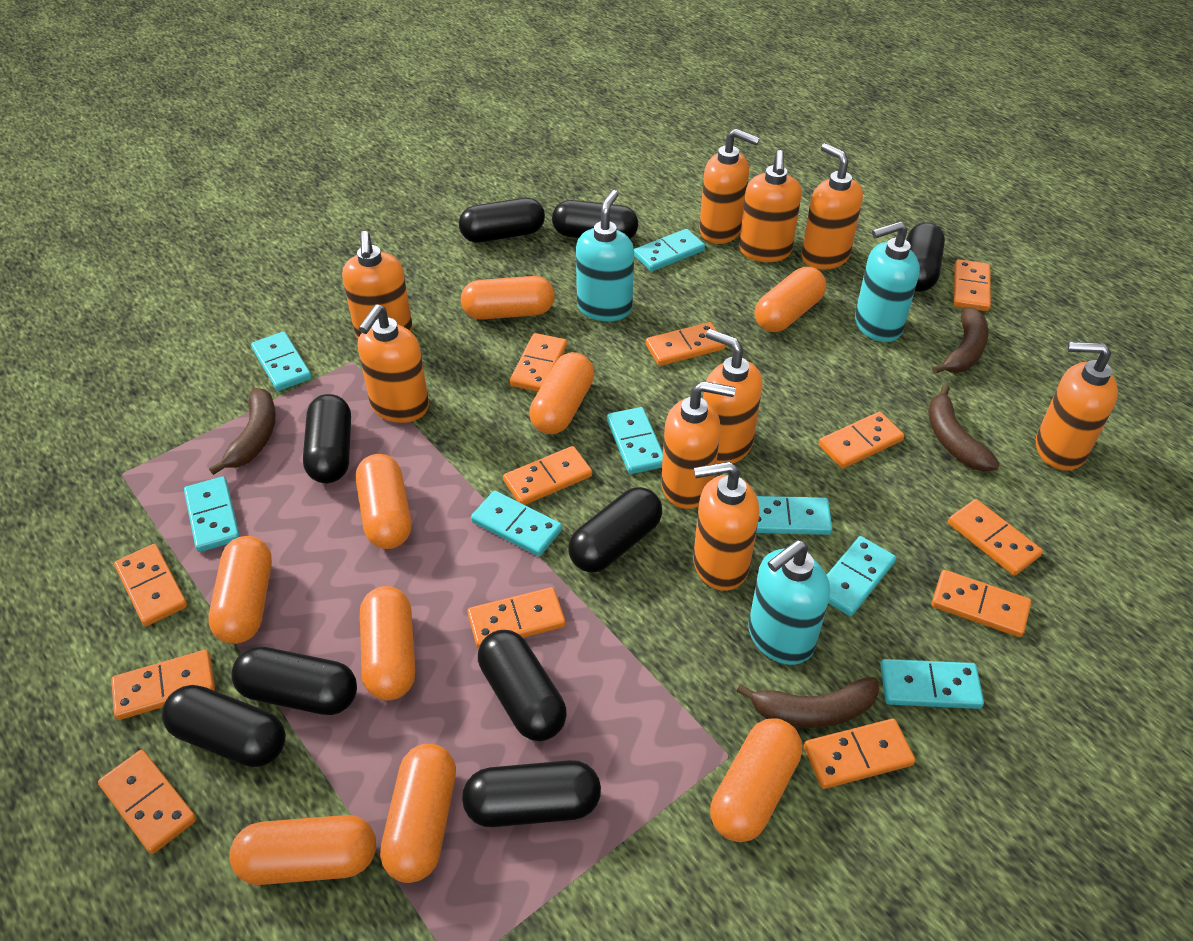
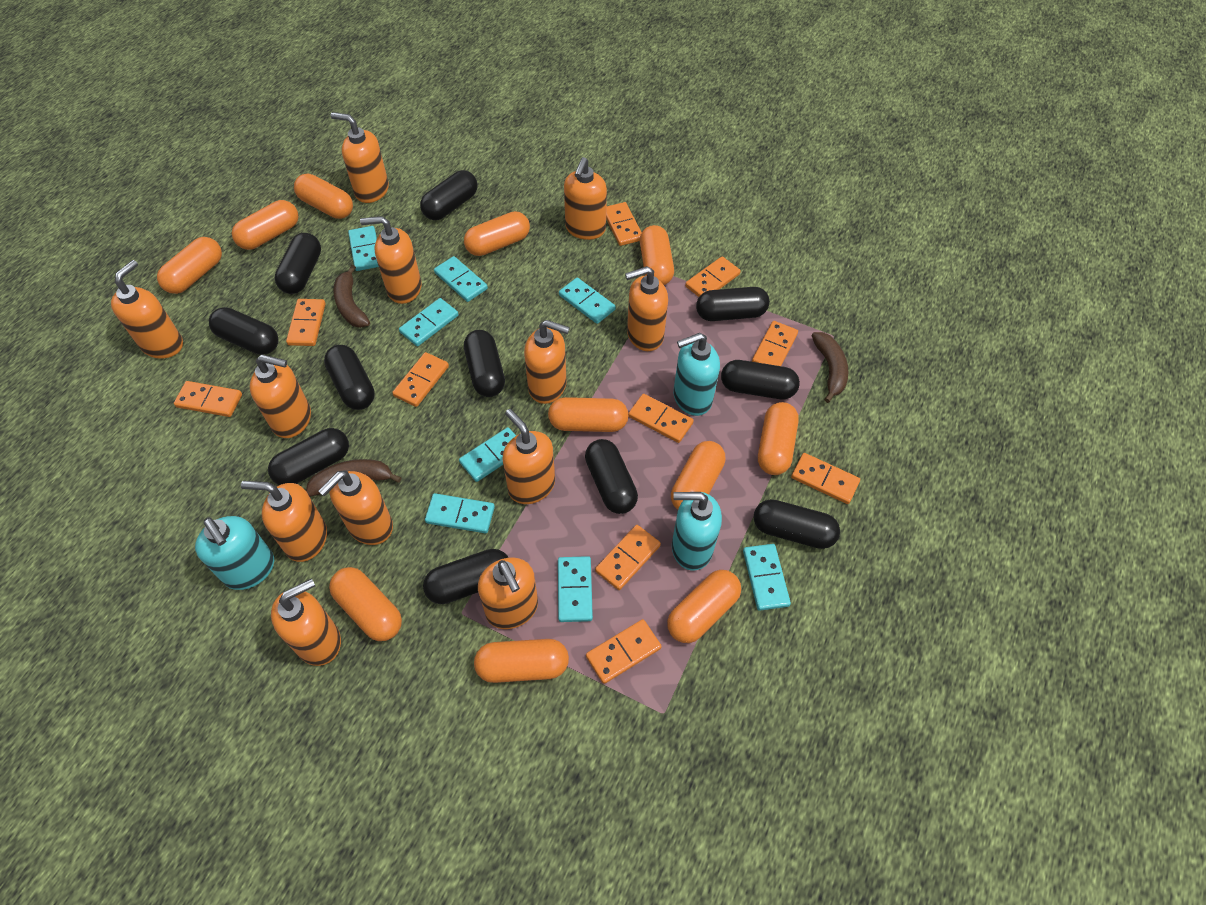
black capsule: 9 -> 11
brown banana: 4 -> 3
orange capsule: 9 -> 11
orange domino: 12 -> 10
orange soap dispenser: 9 -> 12

